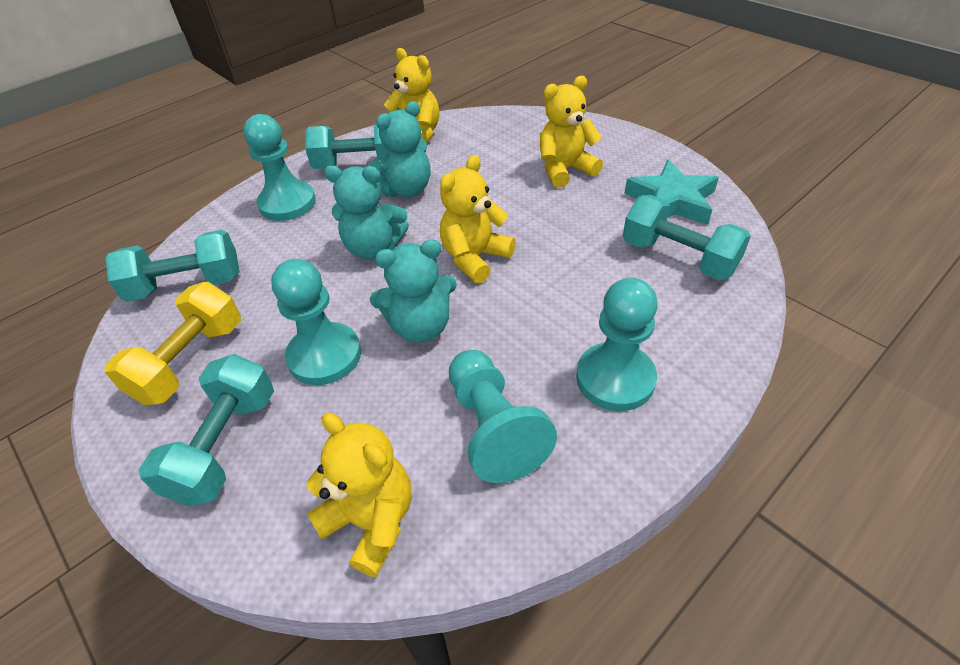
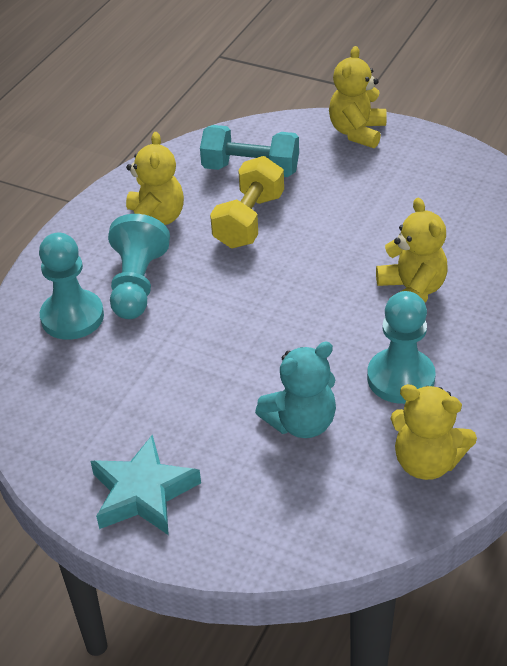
turquoise dumbbell: 4 -> 1
turquoise pawn: 4 -> 3
turquoise teddy bear: 3 -> 1

